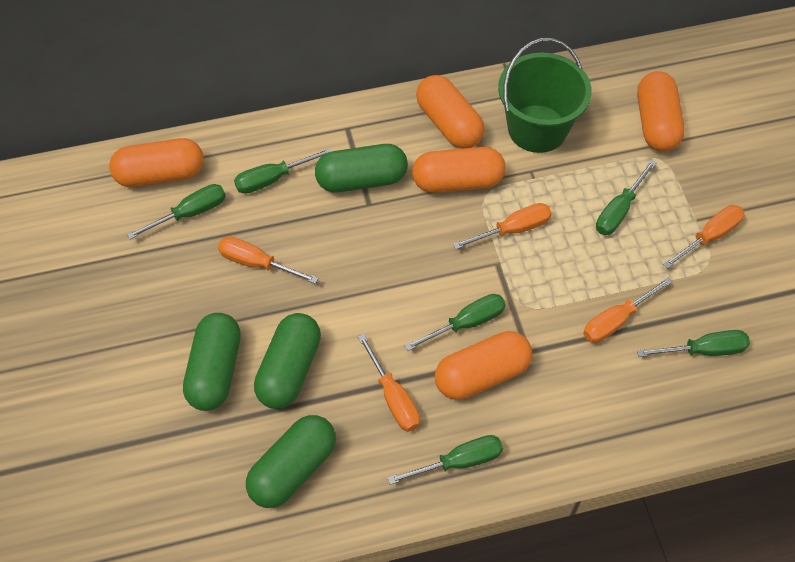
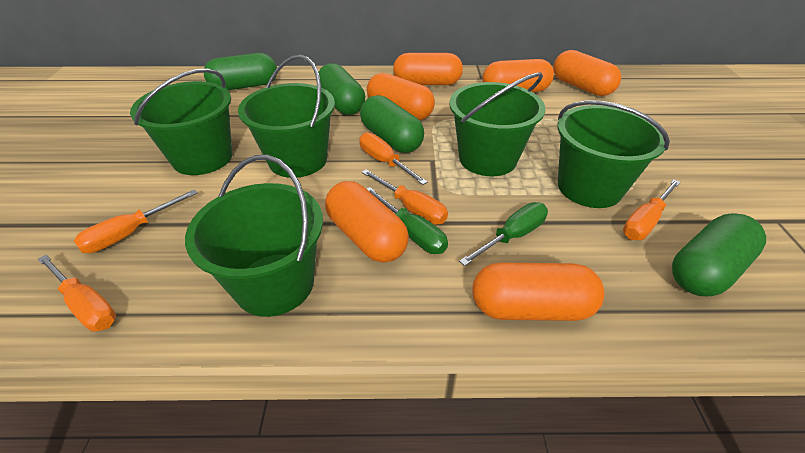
green bucket: 1 -> 5
green screwdriver: 6 -> 2
orange capsule: 5 -> 6

